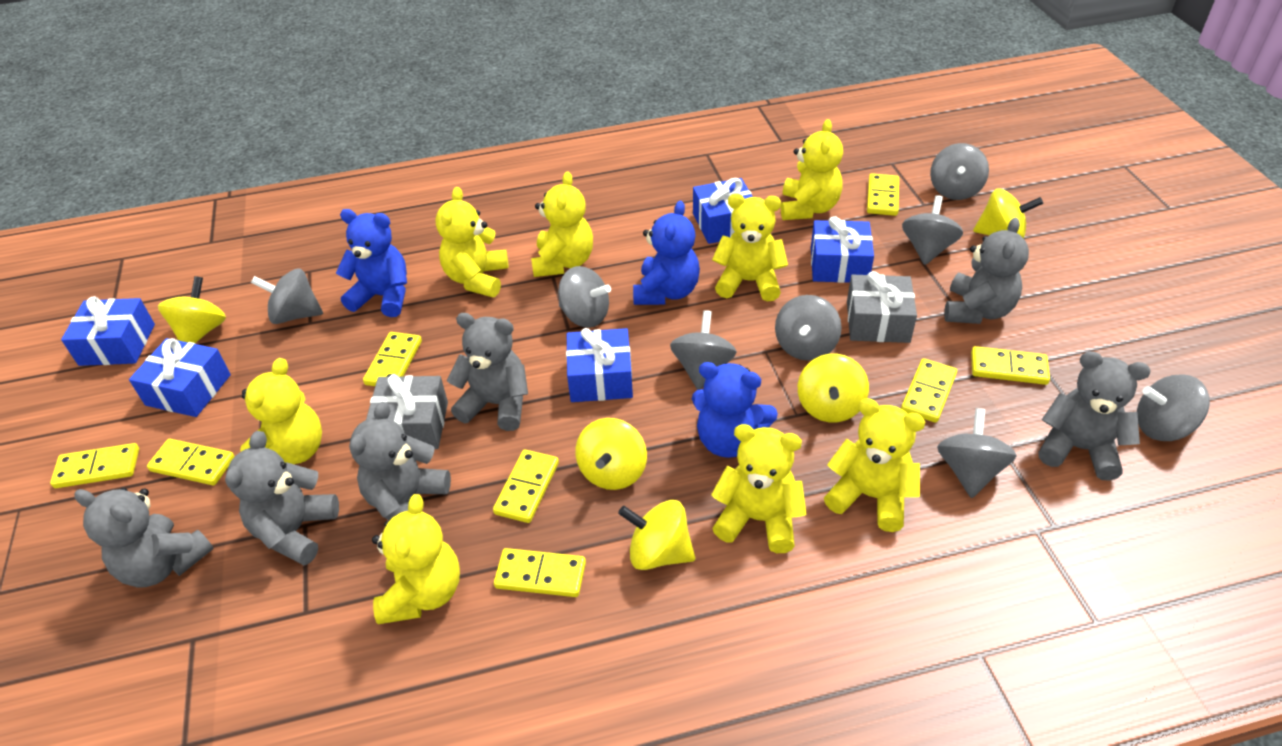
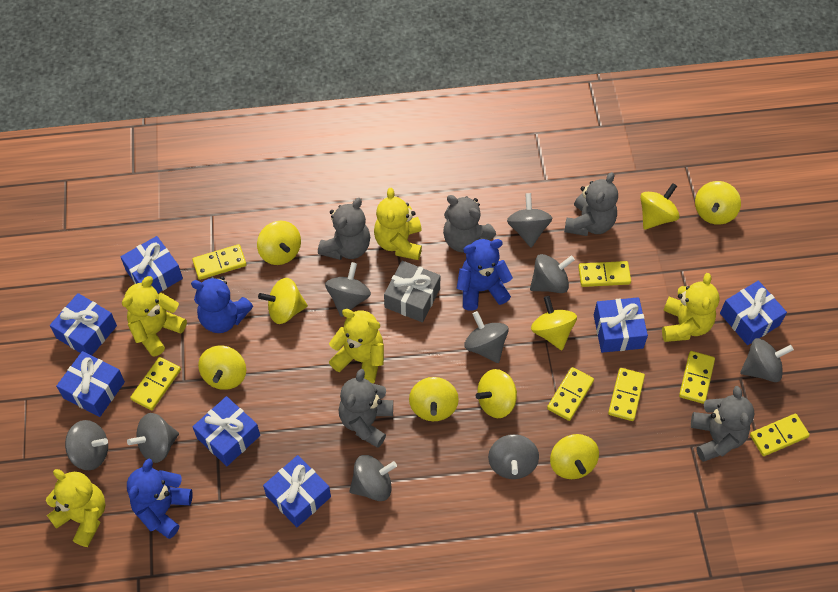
blue gift: 5 -> 7
grey gift: 2 -> 1
grey spinning top: 8 -> 9
grey teddy bear: 6 -> 5
yellow domino: 8 -> 7
yellow spinning top: 5 -> 9
yellow teddy bear: 8 -> 5

